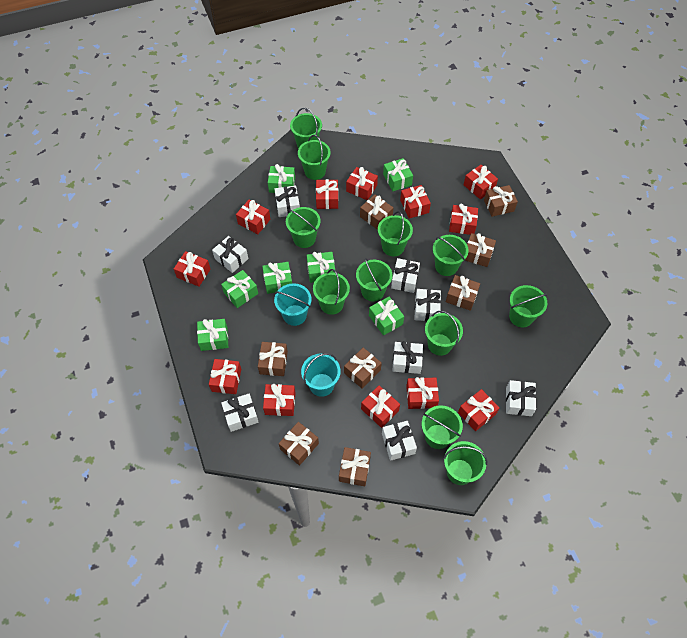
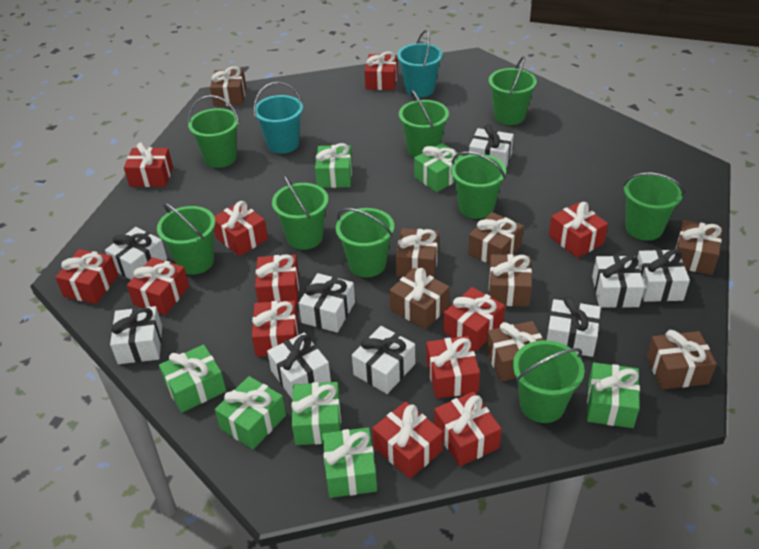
green bucket: 11 -> 9
white gift: 8 -> 9

